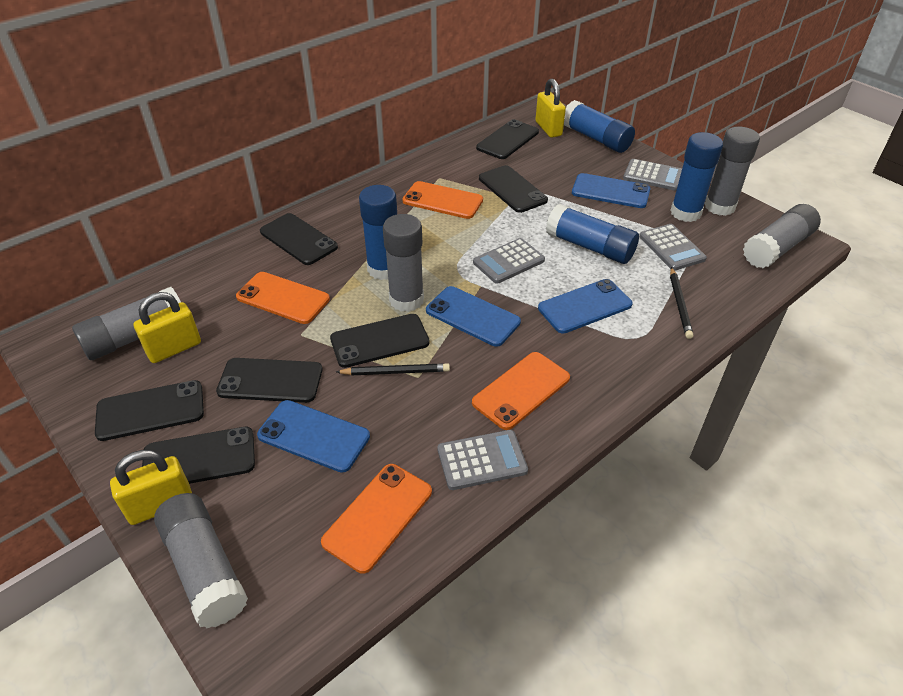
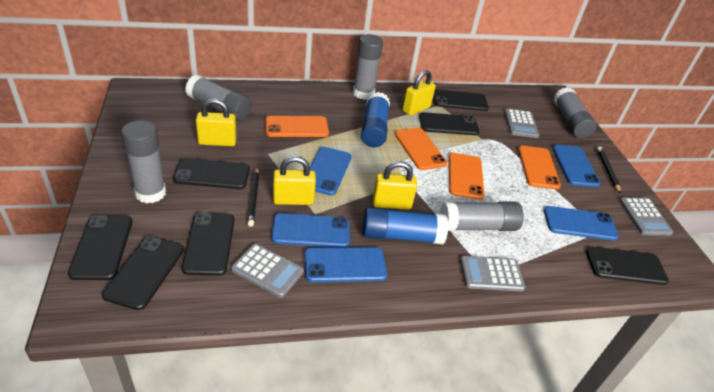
blue glue stick: 4 -> 2
blue phone: 4 -> 5
yellow padlock: 3 -> 4

